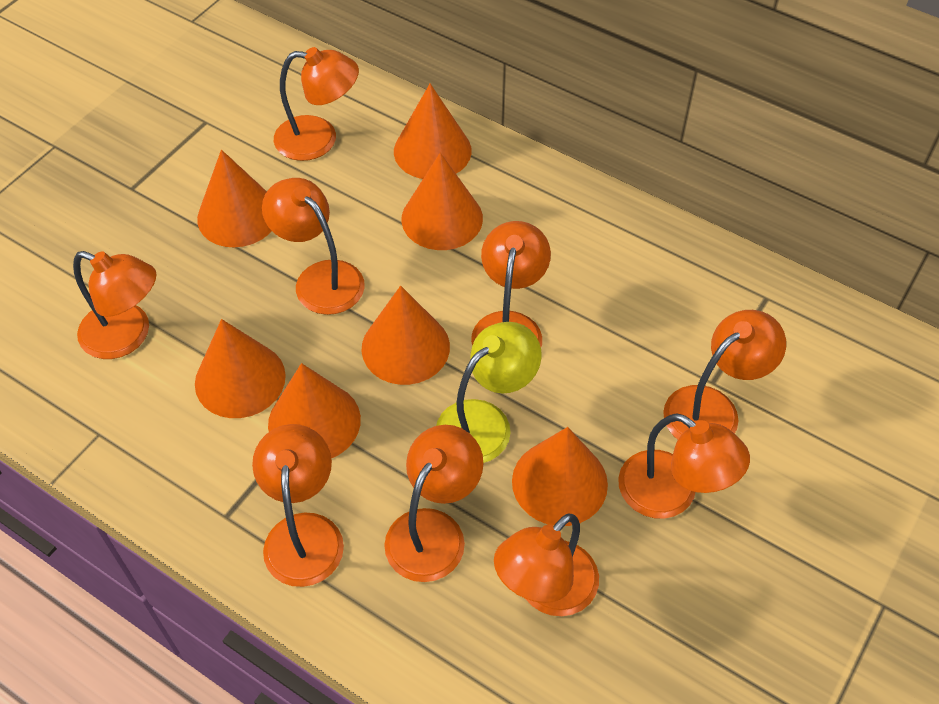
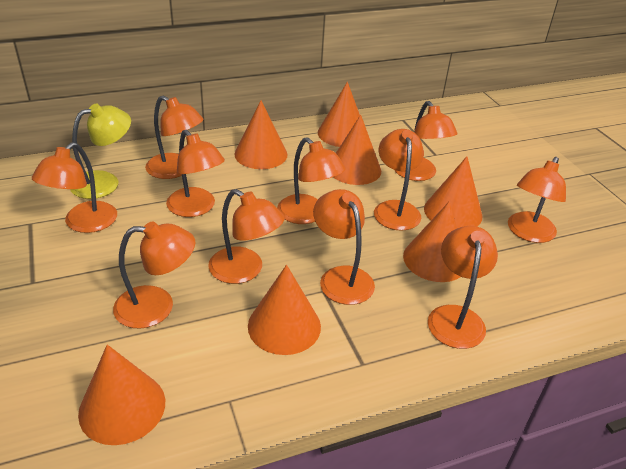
orange lamp: 9 -> 11

